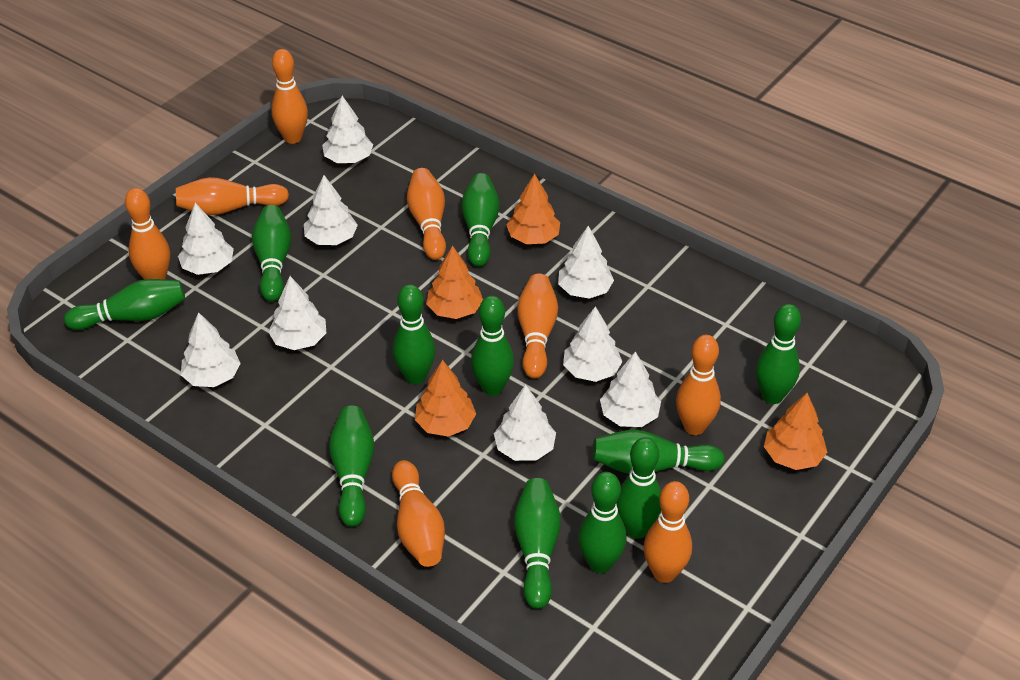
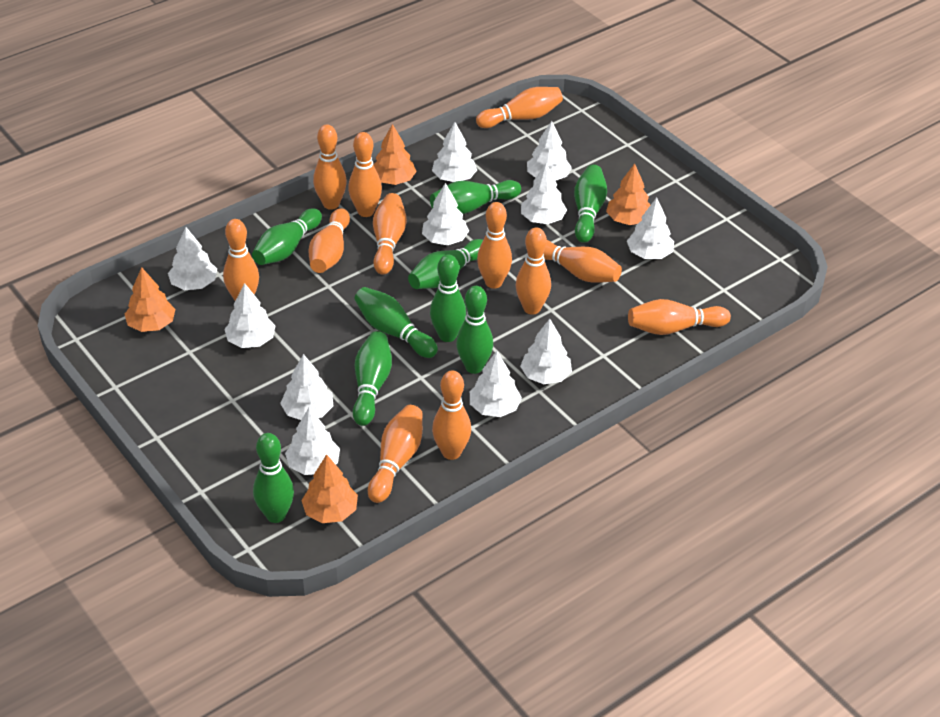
green bowling pin: 11 -> 9
orange bowling pin: 8 -> 12
white tree: 9 -> 11

